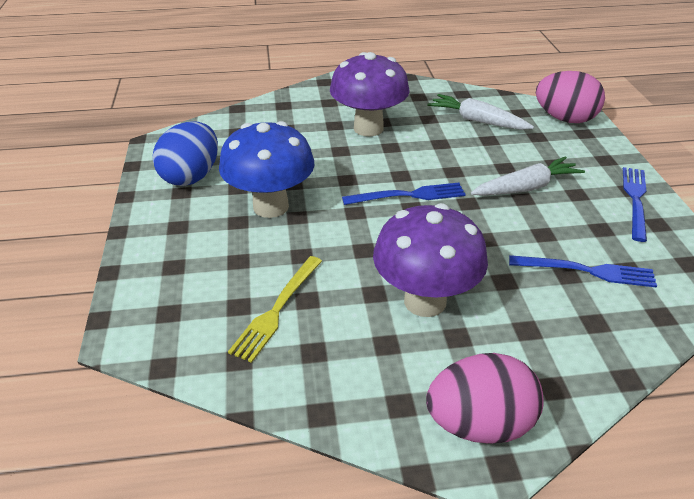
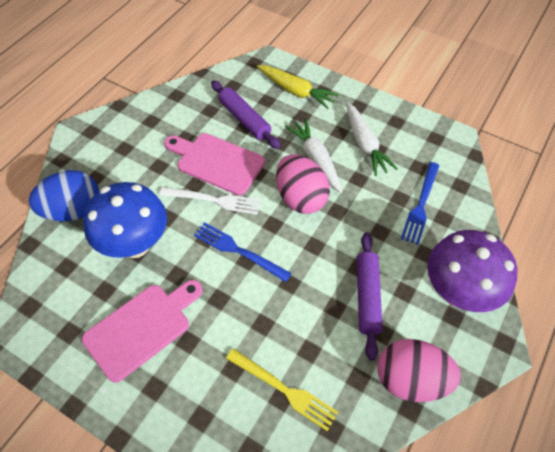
blue fork: 3 -> 2
pink cutting board: 0 -> 2
purple mushroom: 2 -> 1
purple rolling pin: 0 -> 2
white fork: 0 -> 1
yellow carrot: 0 -> 1

